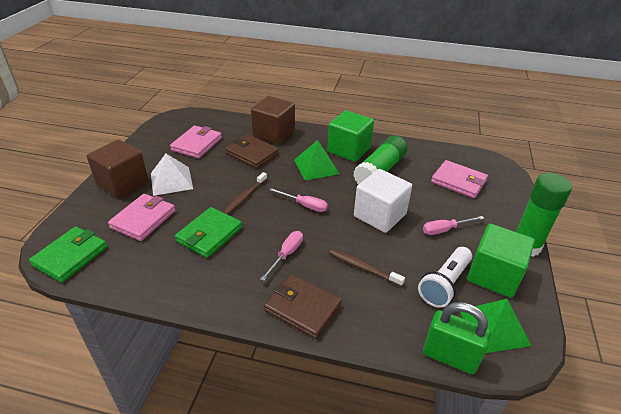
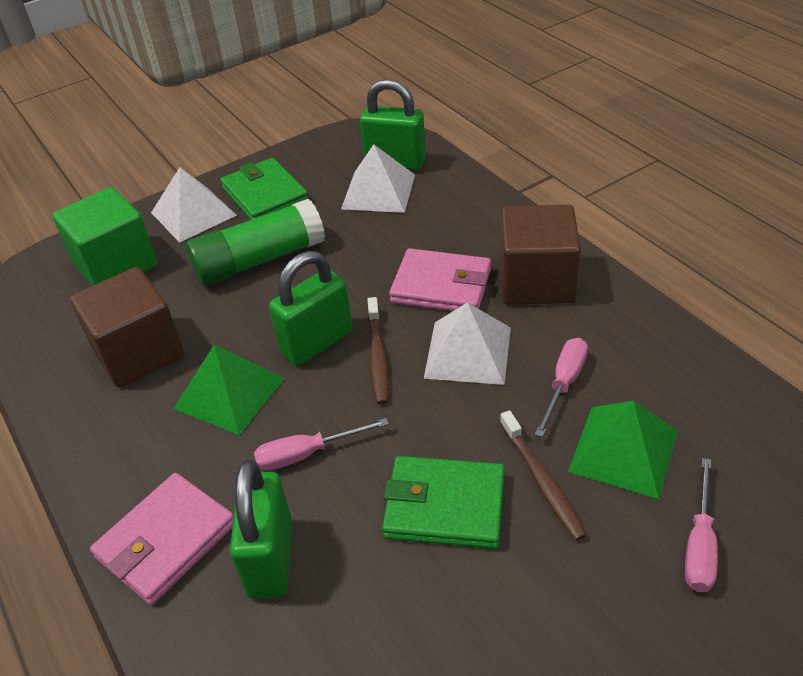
brown wallet: 2 -> 0
green cube: 2 -> 1
green glue stick: 2 -> 1
green padlock: 1 -> 3
pink wallet: 3 -> 2
white cube: 1 -> 0
white flashlight: 1 -> 0
white pyramid: 1 -> 3

